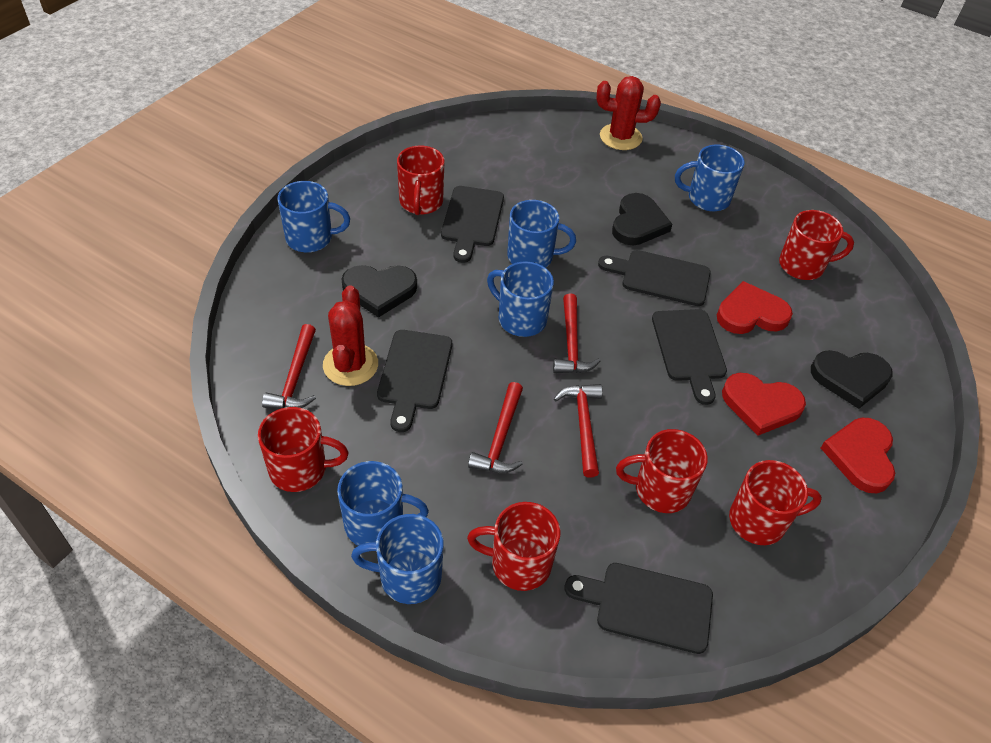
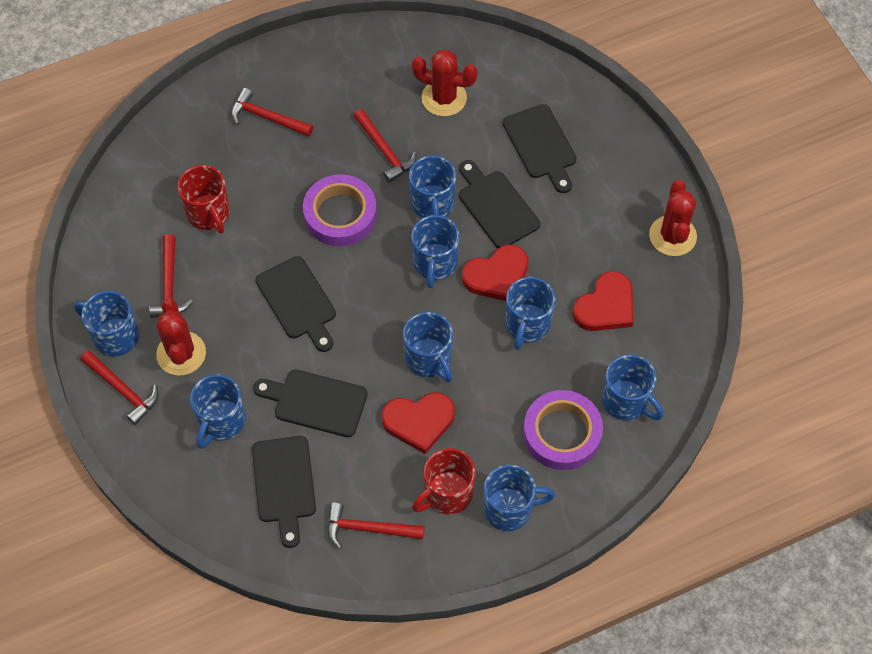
black heart: 3 -> 0
blue mug: 6 -> 8
purple tape: 0 -> 2
red cactus: 2 -> 3
red hammer: 4 -> 5
red mug: 6 -> 2

